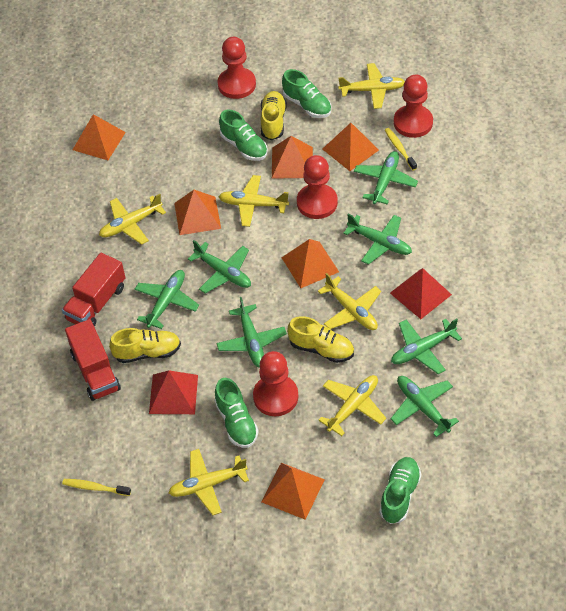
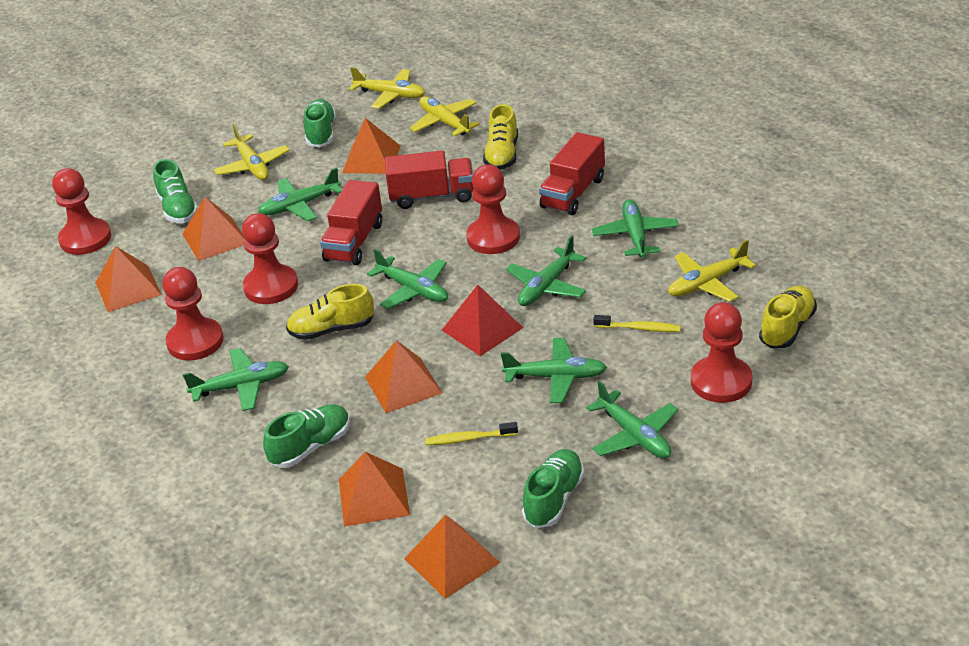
red pawn: 4 -> 5
red pyramid: 2 -> 1
red truck: 2 -> 3
yellow plane: 6 -> 4

